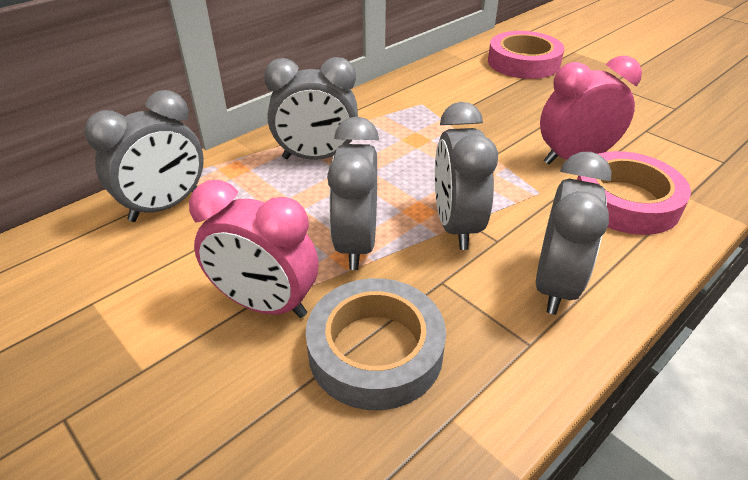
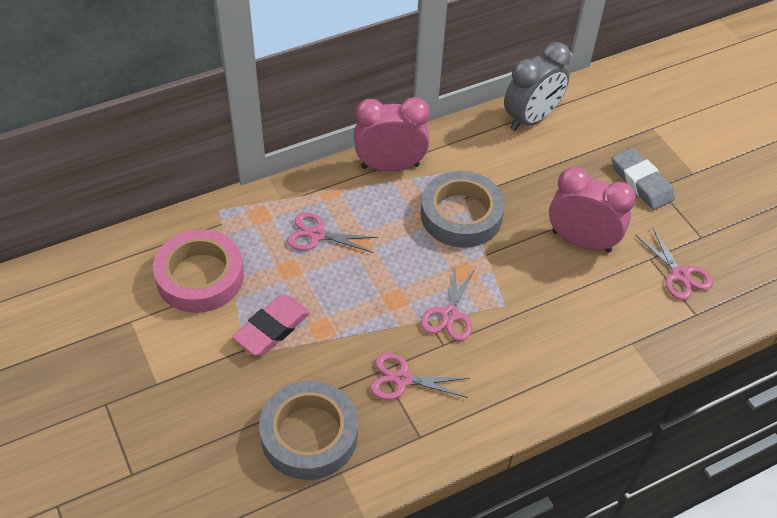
grey clock: 5 -> 1
grey eraser: 0 -> 1
grey tape: 1 -> 2
pink eraser: 0 -> 1
pink scissors: 0 -> 4
pink tape: 2 -> 1

